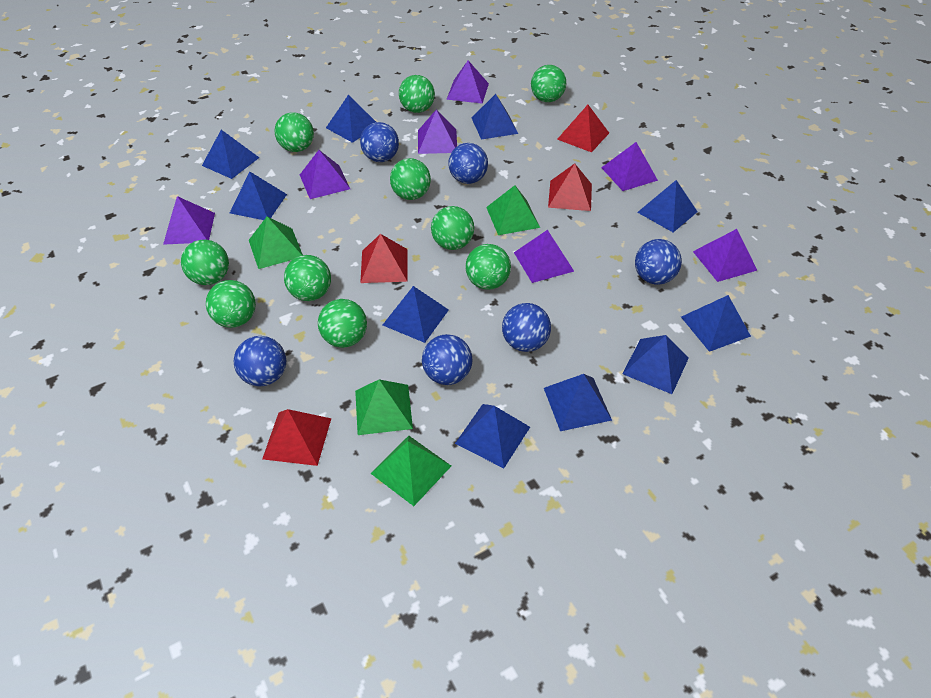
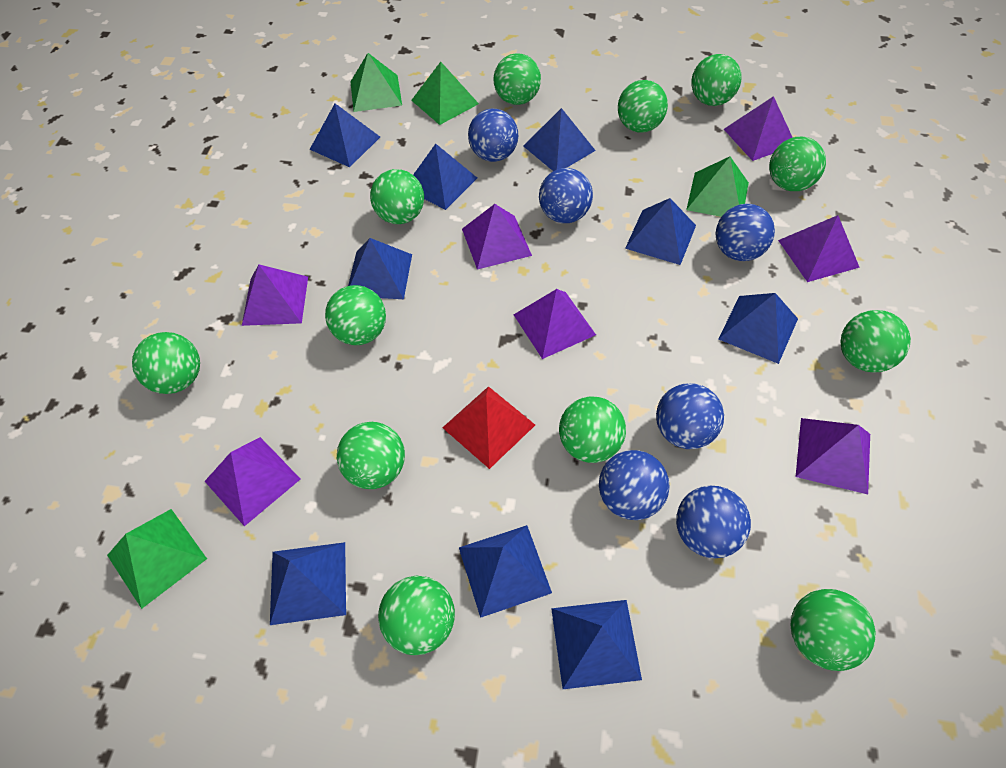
blue pyramid: 10 -> 9
green ball: 10 -> 12
red pyramid: 4 -> 1

